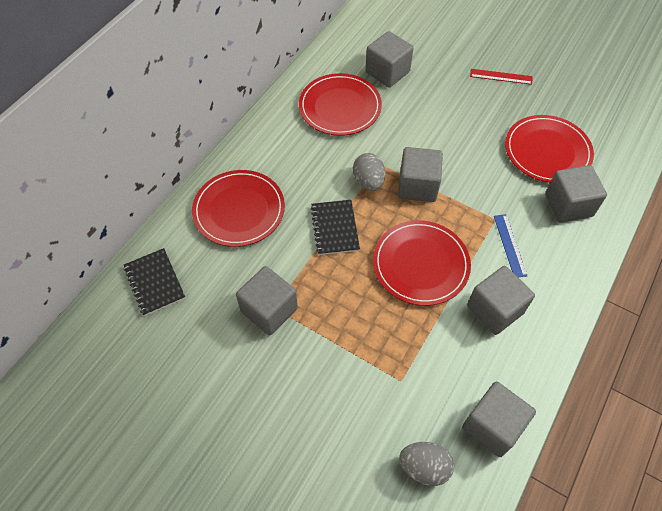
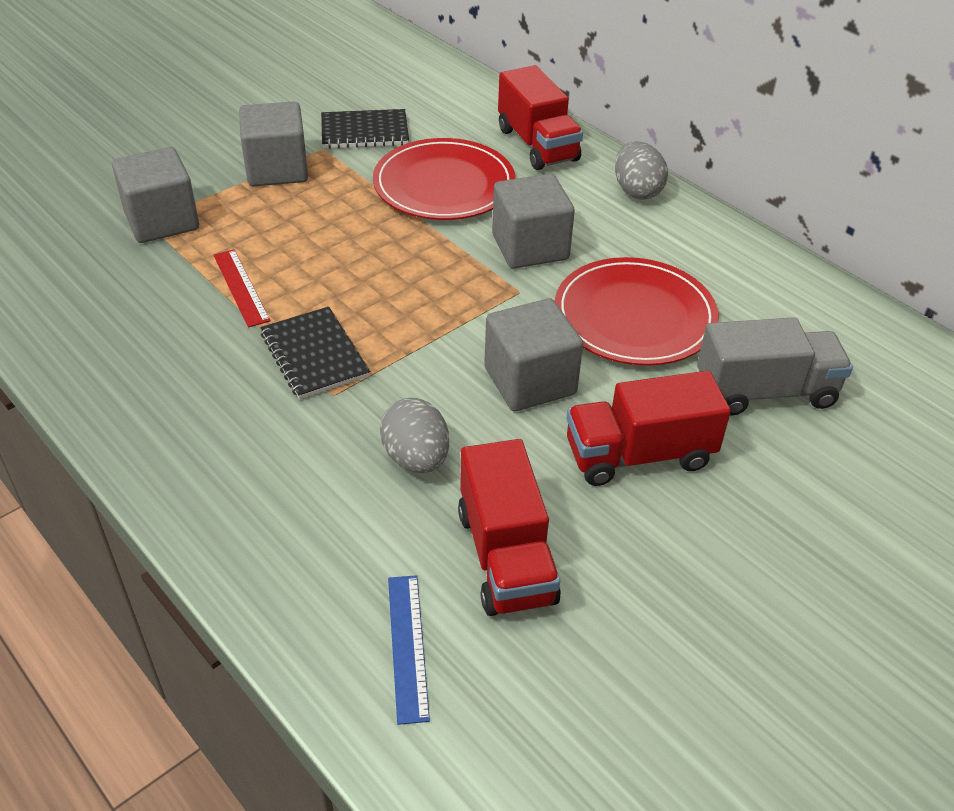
grey cube: 6 -> 4
grey truck: 0 -> 1
red plate: 4 -> 2
red truck: 0 -> 3

